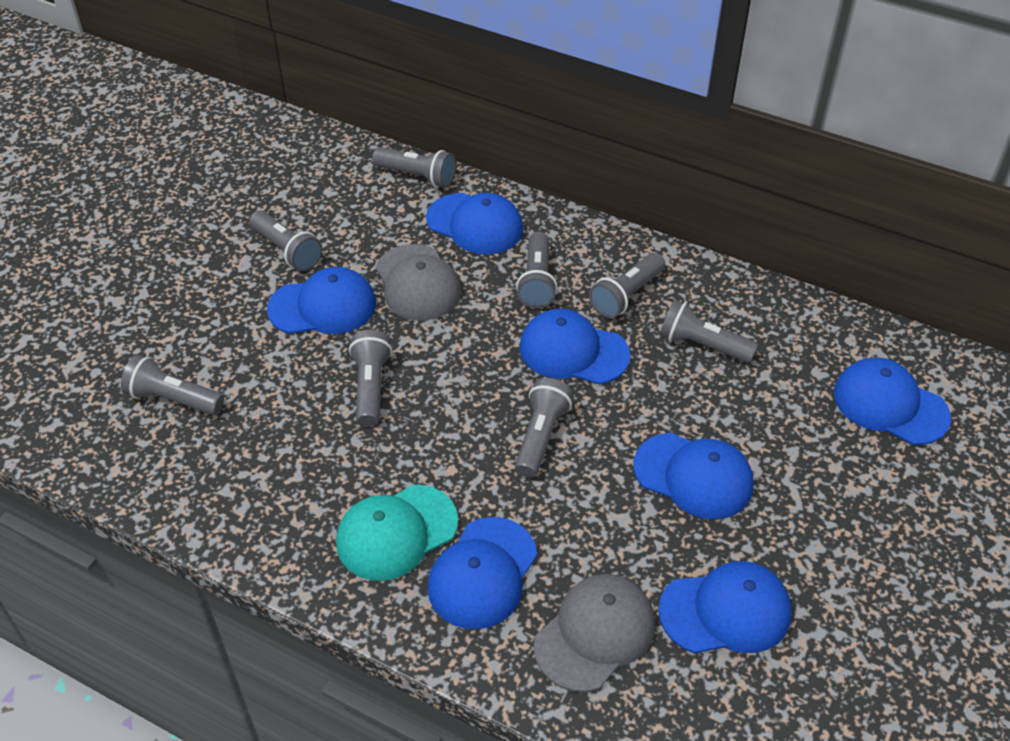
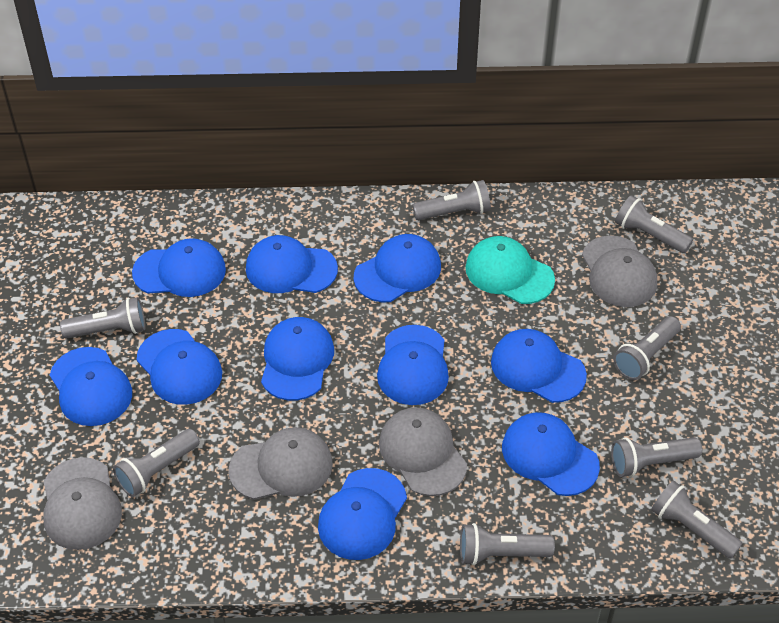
blue cap: 7 -> 10
grey cap: 2 -> 4

